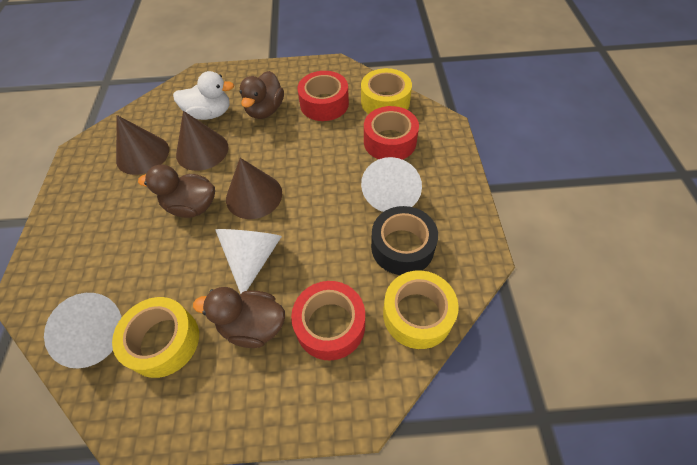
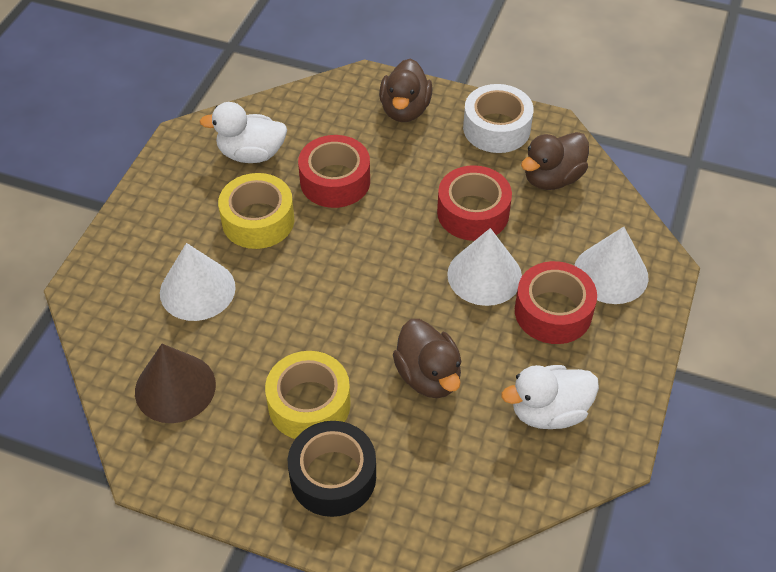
brown cone: 3 -> 1
white duck: 1 -> 2
white tape: 0 -> 1
yellow tape: 3 -> 2

